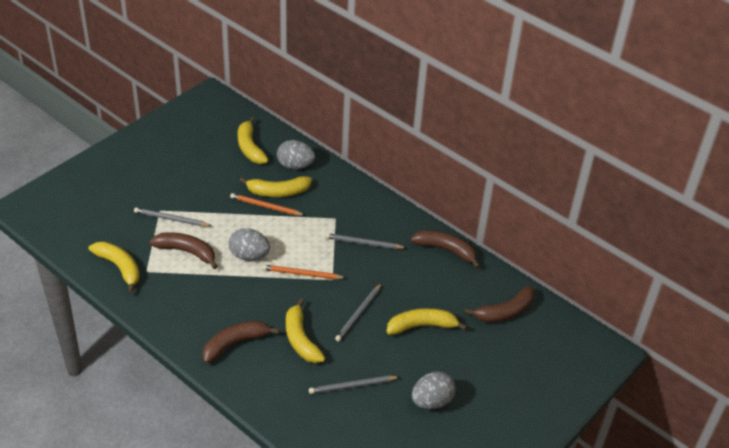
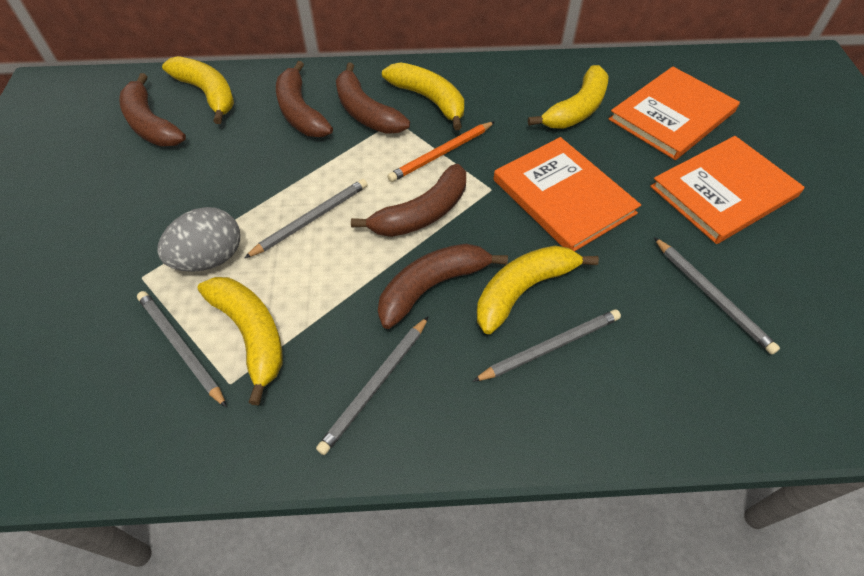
brown banana: 4 -> 5
grey egg: 3 -> 1
grey pencil: 4 -> 5
orange book: 0 -> 3
orange pencil: 2 -> 1

